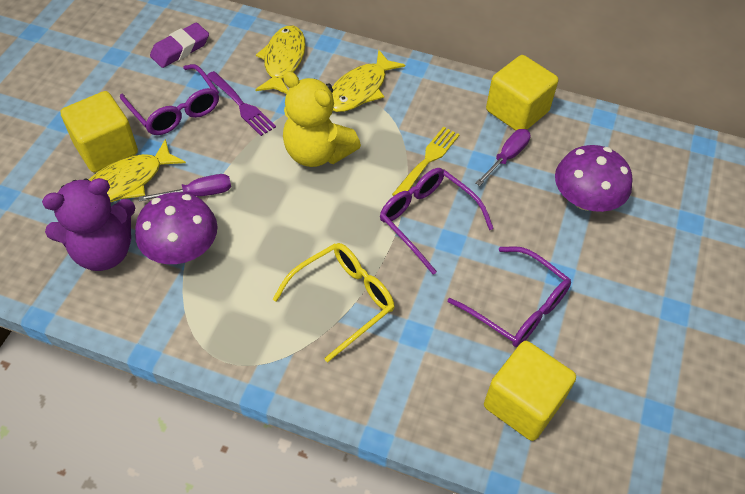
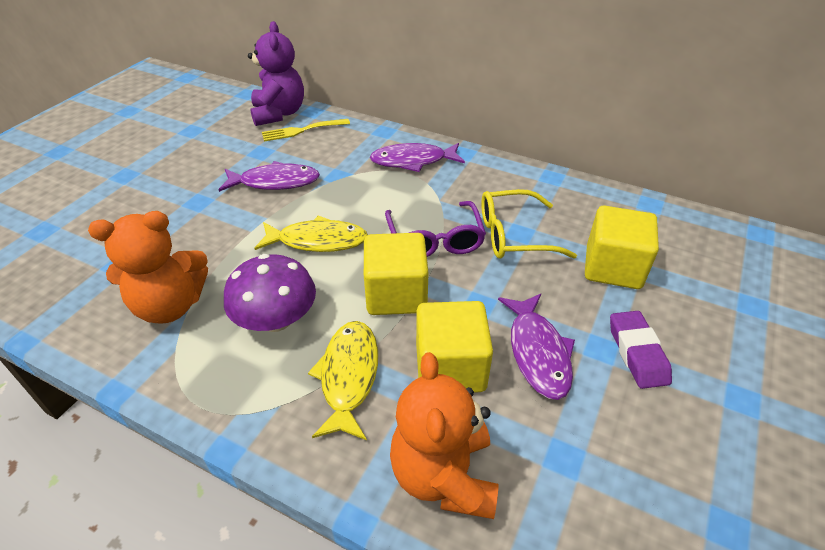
orange teddy bear: 0 -> 2
purple fish: 0 -> 3
purple fork: 1 -> 0
purple glasses: 3 -> 1
purple mushroom: 2 -> 1
purple screwdriver: 2 -> 0
yellow fish: 3 -> 2
yellow teddy bear: 1 -> 0

